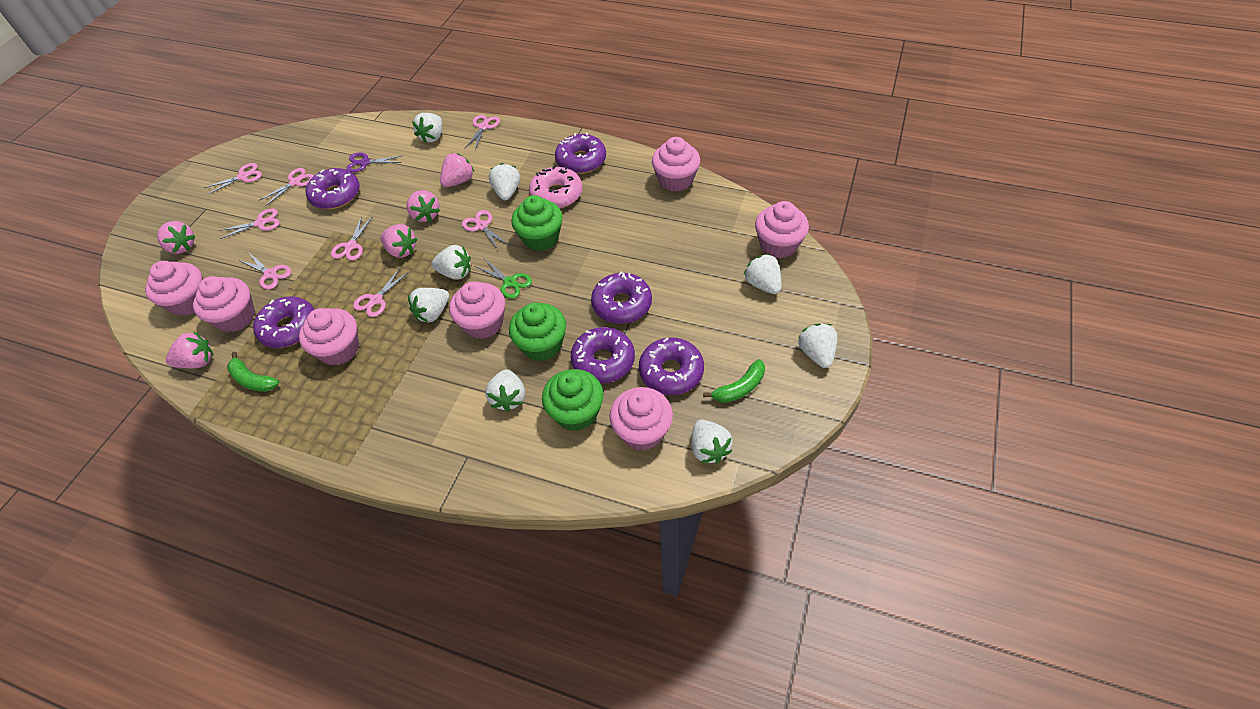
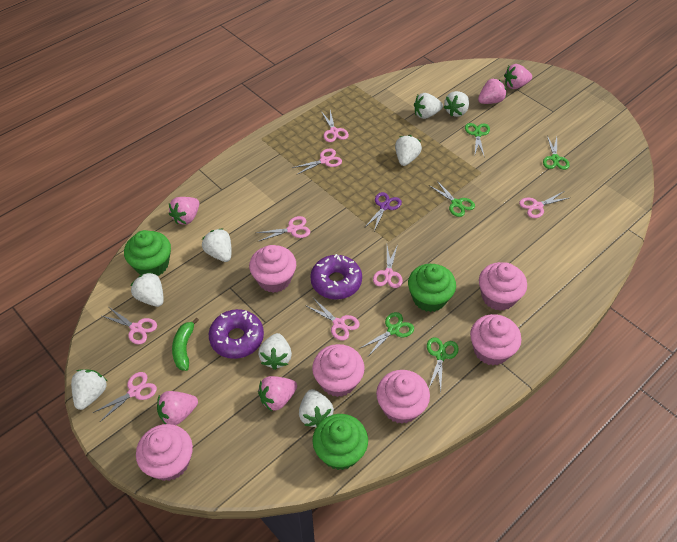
green banana: 2 -> 1
green scissors: 1 -> 5
pink cupcake: 7 -> 6
pink donut: 1 -> 0
purple donut: 6 -> 2

